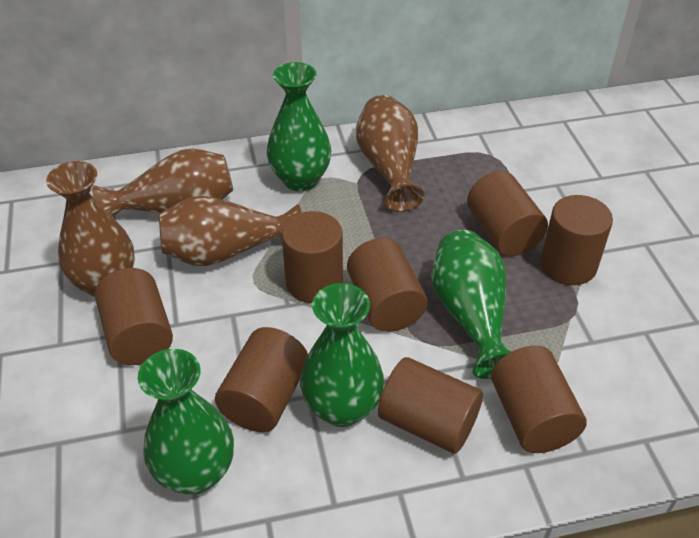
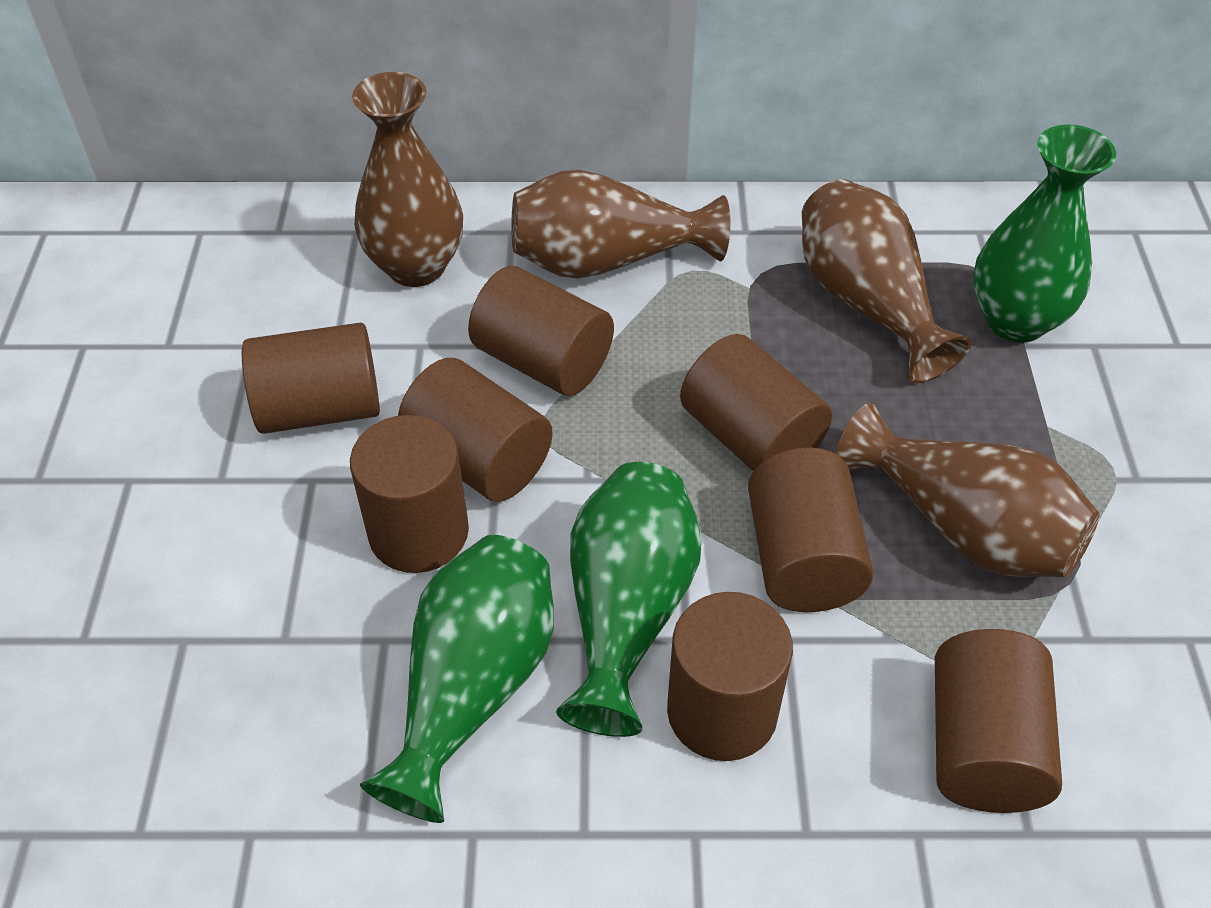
green vase: 4 -> 3

